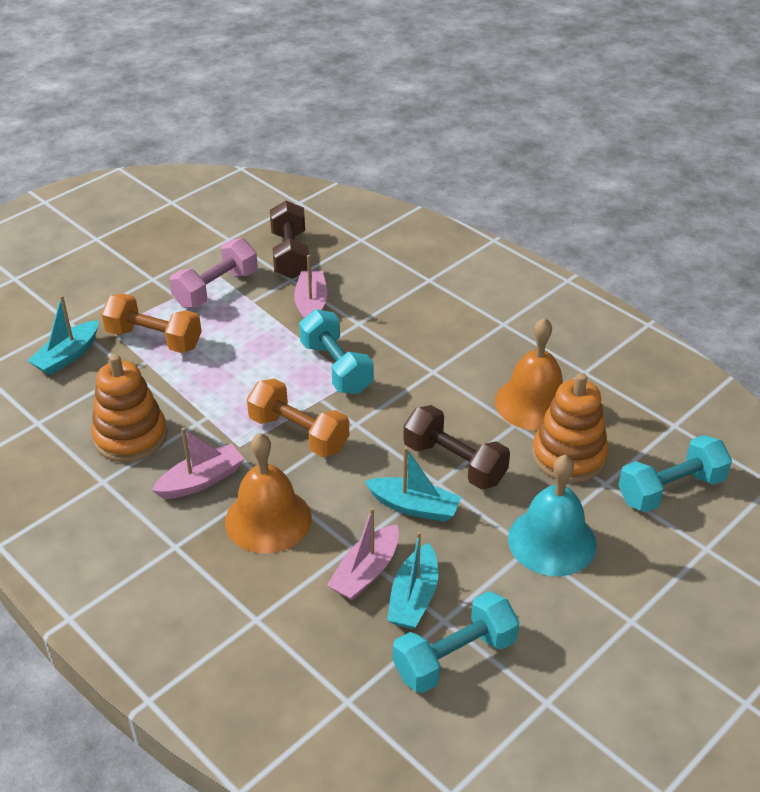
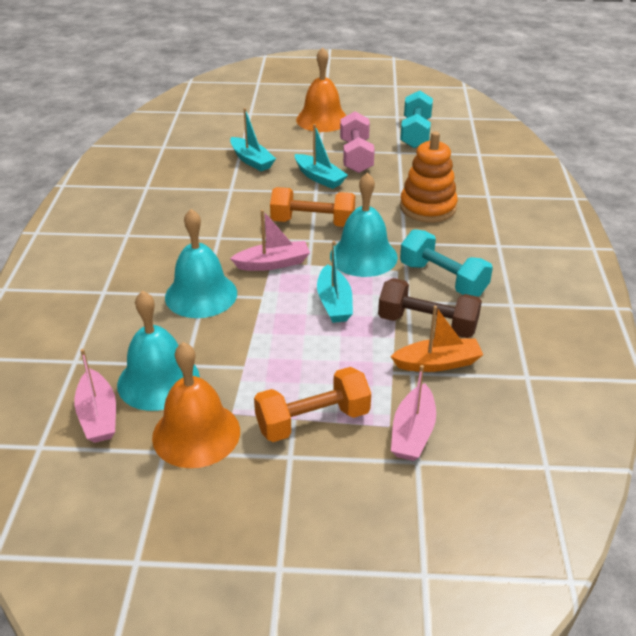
brown dumbbell: 2 -> 1
orange boat: 0 -> 1
orange stacking toy: 2 -> 1
turquoise bell: 1 -> 3
turquoise dumbbell: 3 -> 2

